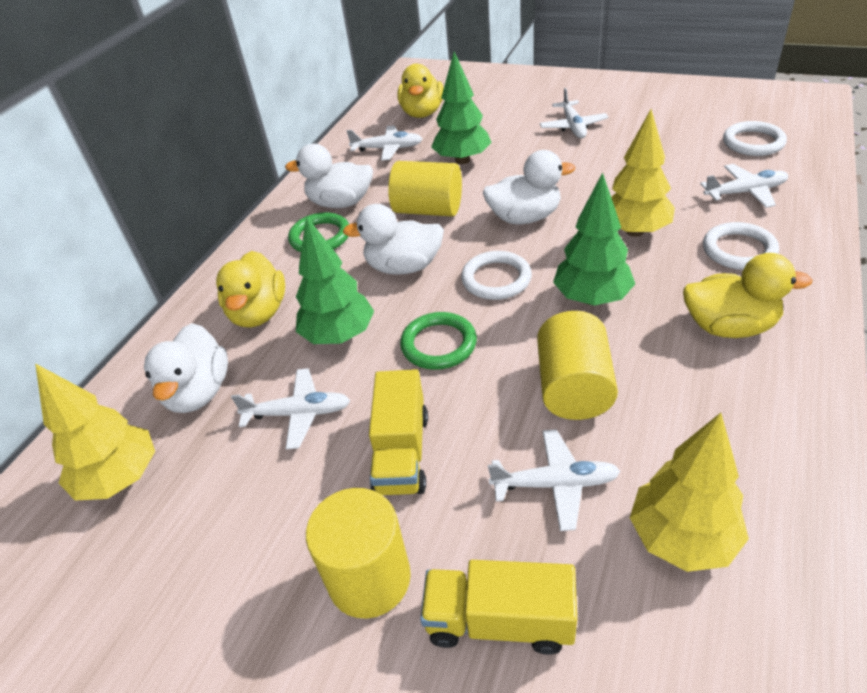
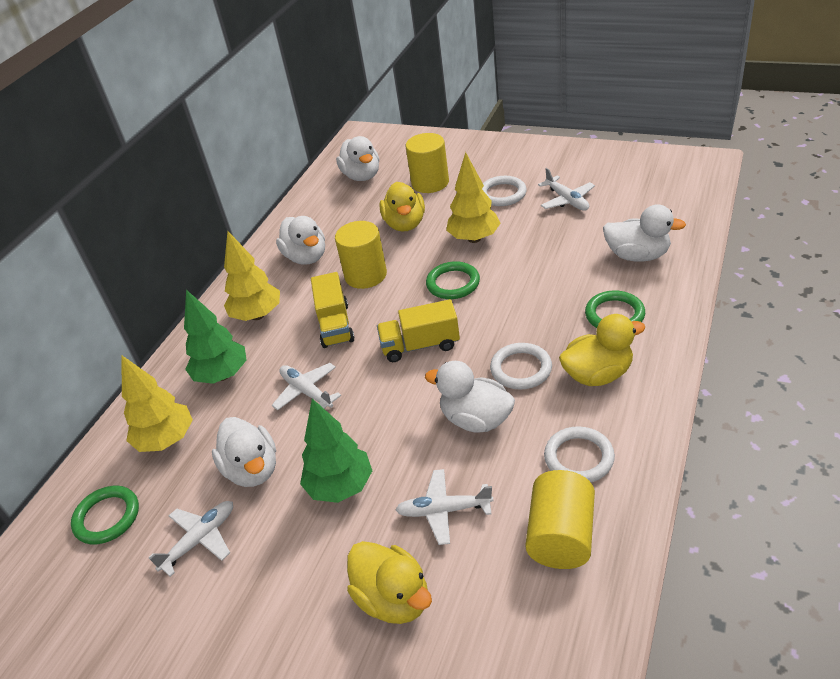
green ring: 2 -> 3
green tree: 3 -> 2
white duck: 4 -> 5
white plane: 5 -> 4

